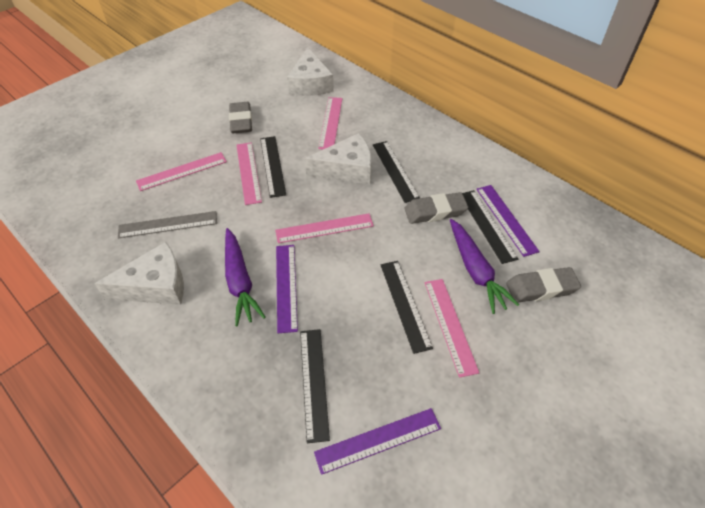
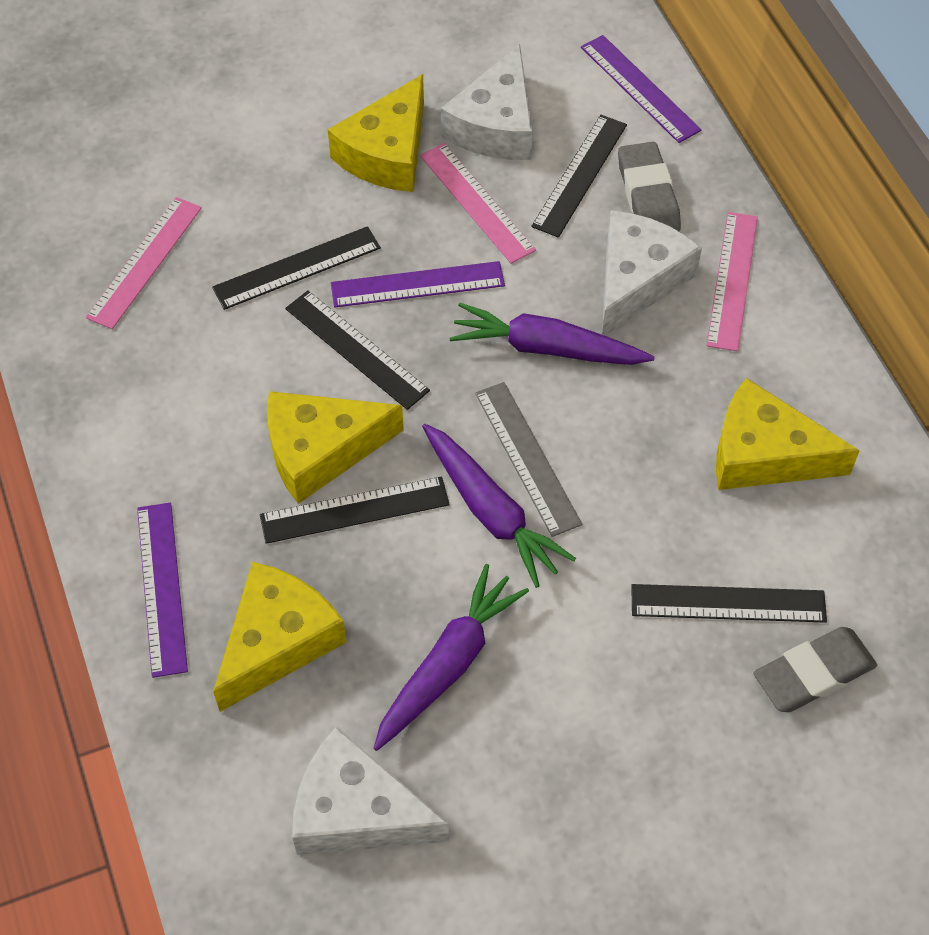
grey eraser: 3 -> 2
pink ruler: 5 -> 3
purple carrot: 2 -> 3
yellow cheese: 0 -> 4

